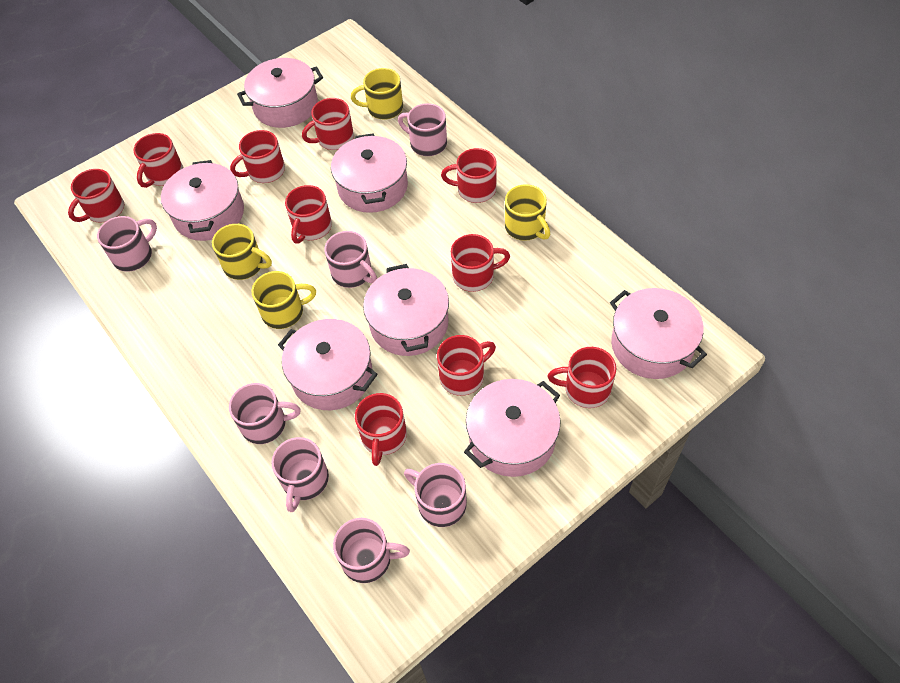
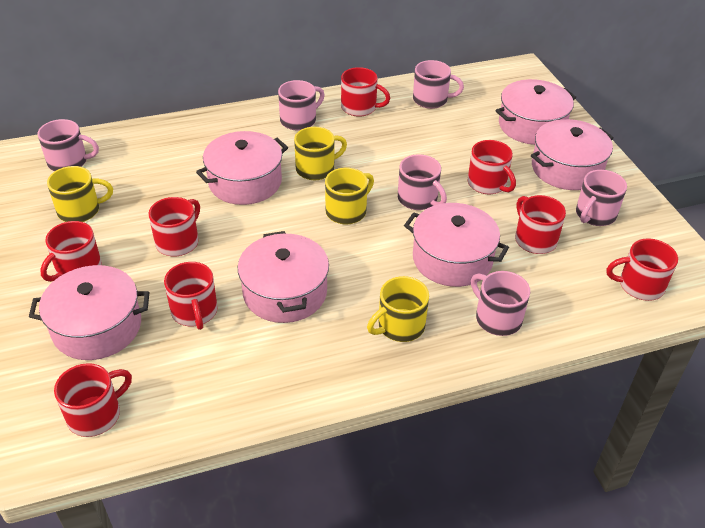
pink mug: 7 -> 6
pink pot: 7 -> 6
red mug: 10 -> 8

